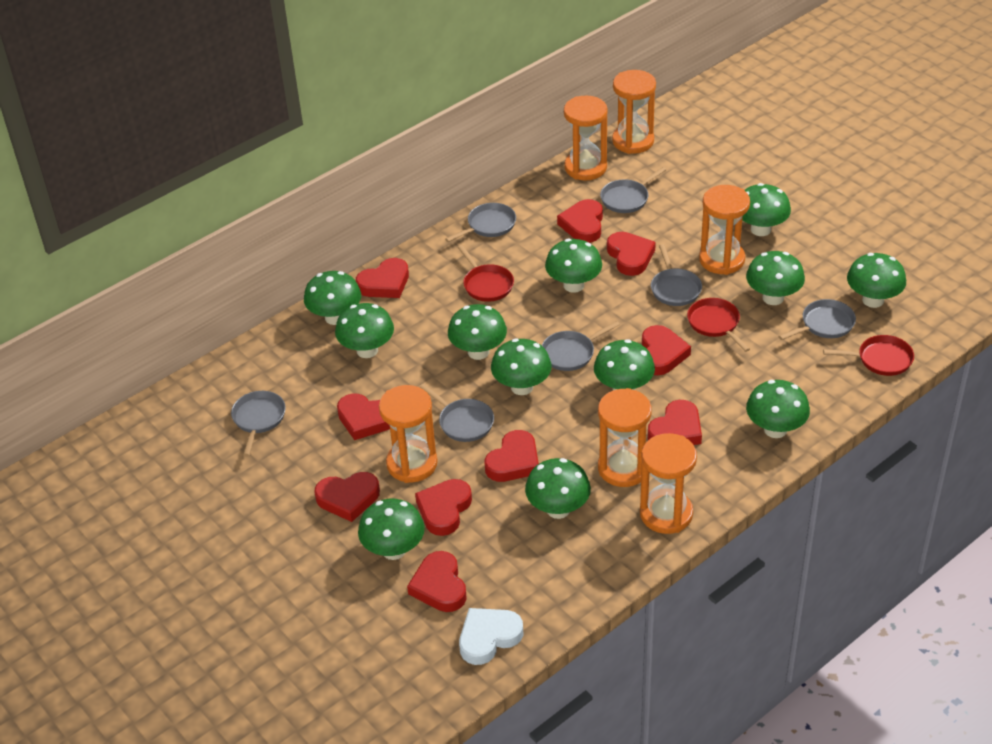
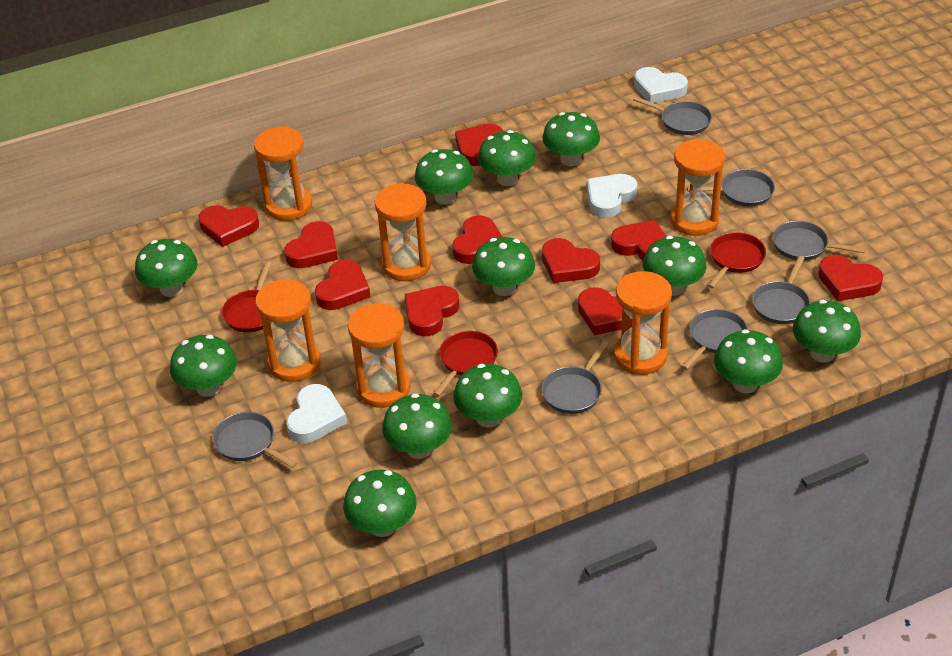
white heart: 1 -> 3

